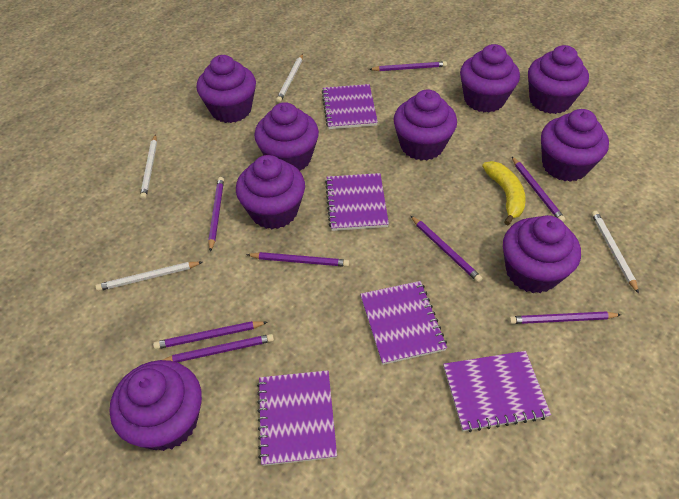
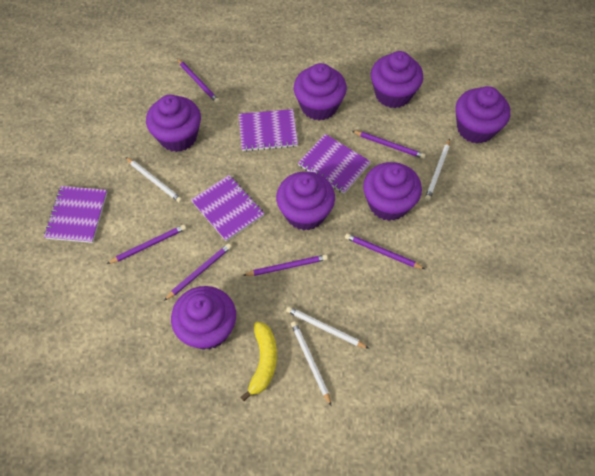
purple cupcake: 9 -> 7
purple notebook: 5 -> 4
purple pencil: 8 -> 6

